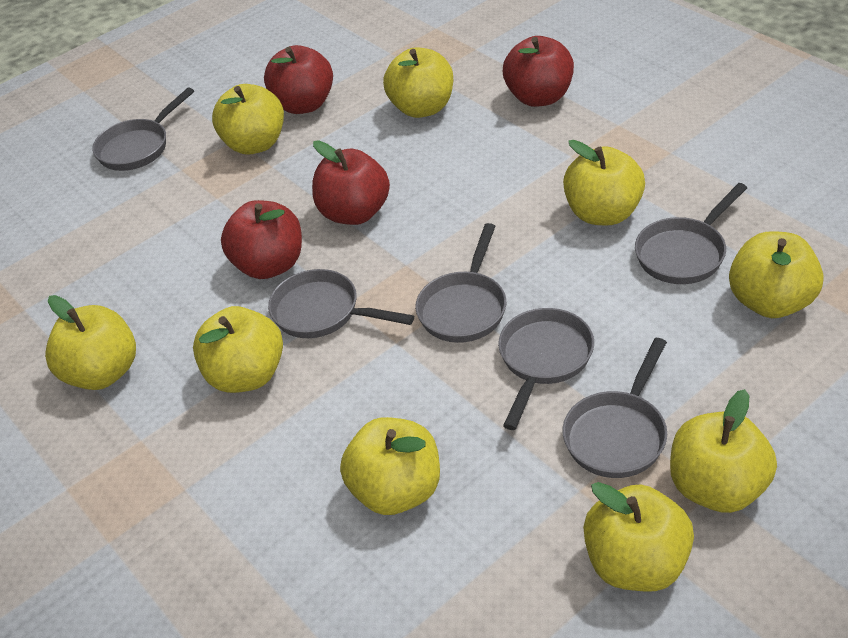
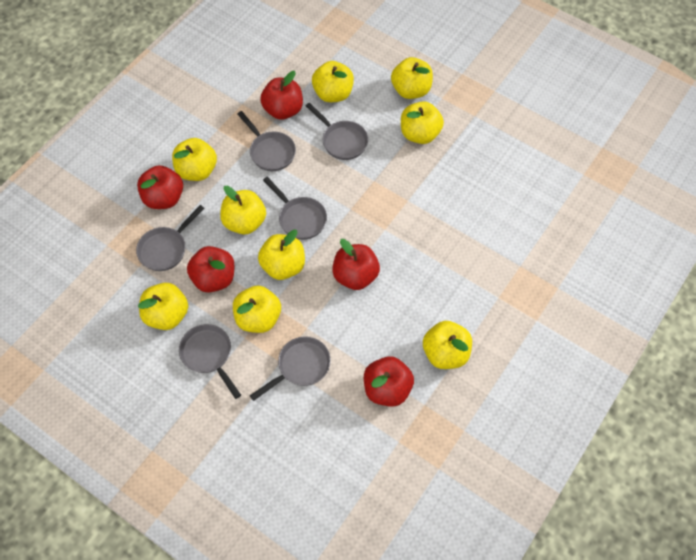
red apple: 4 -> 5

